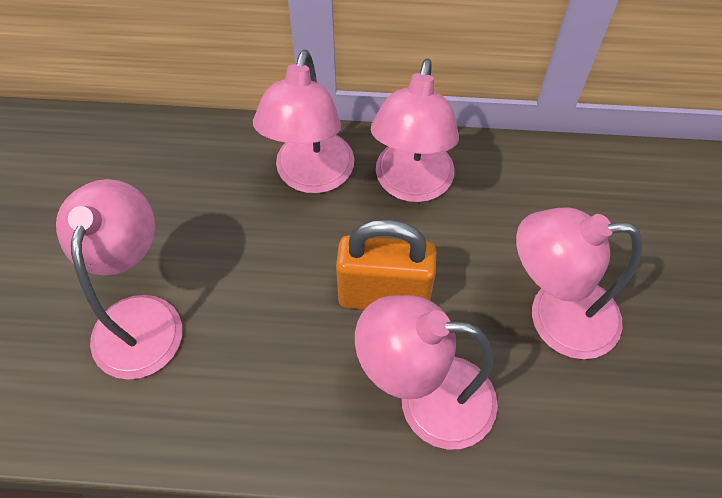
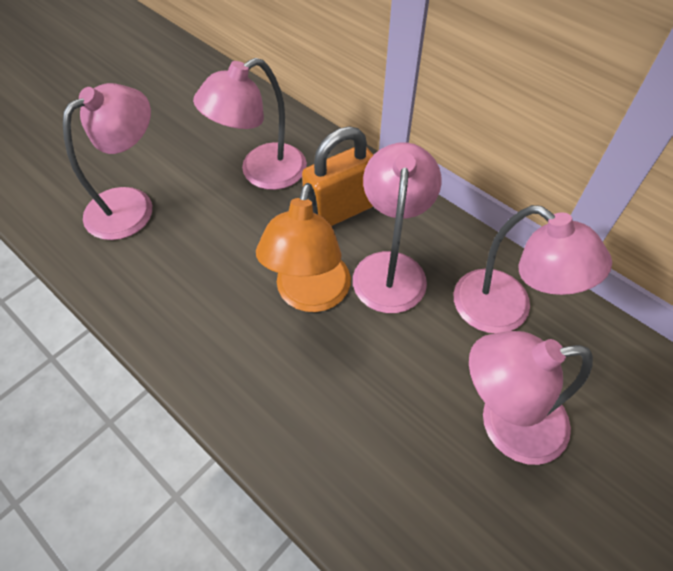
orange lamp: 0 -> 1

